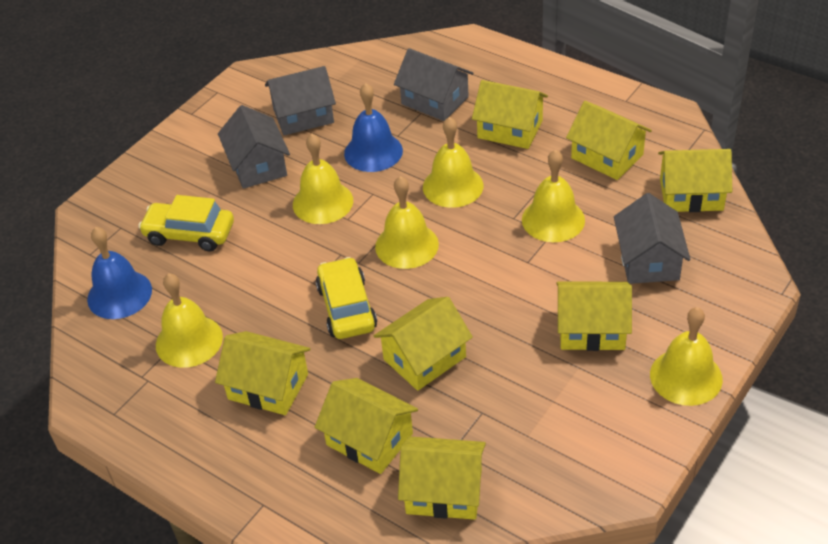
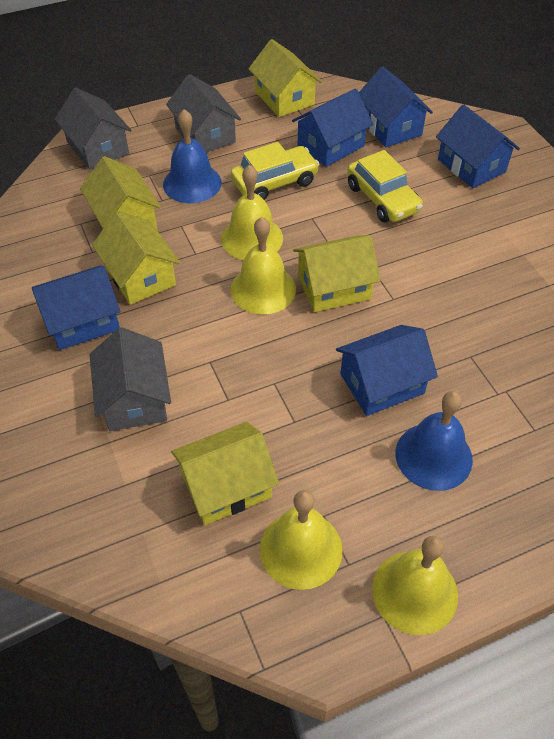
blue house: 0 -> 5
grey house: 4 -> 3
yellow bell: 6 -> 4
yellow house: 8 -> 5

